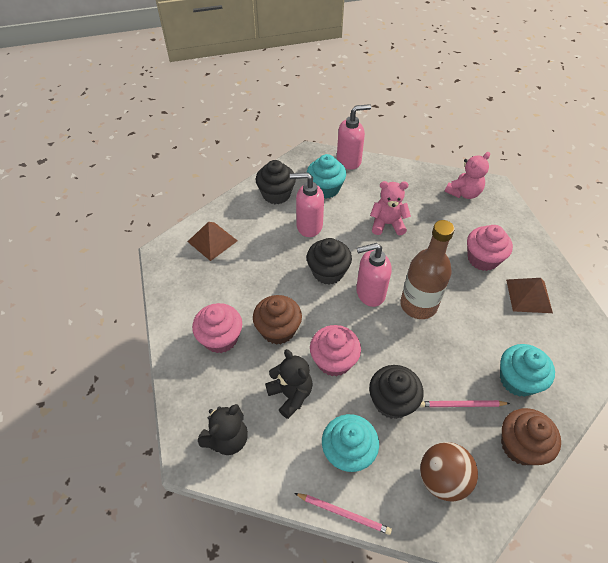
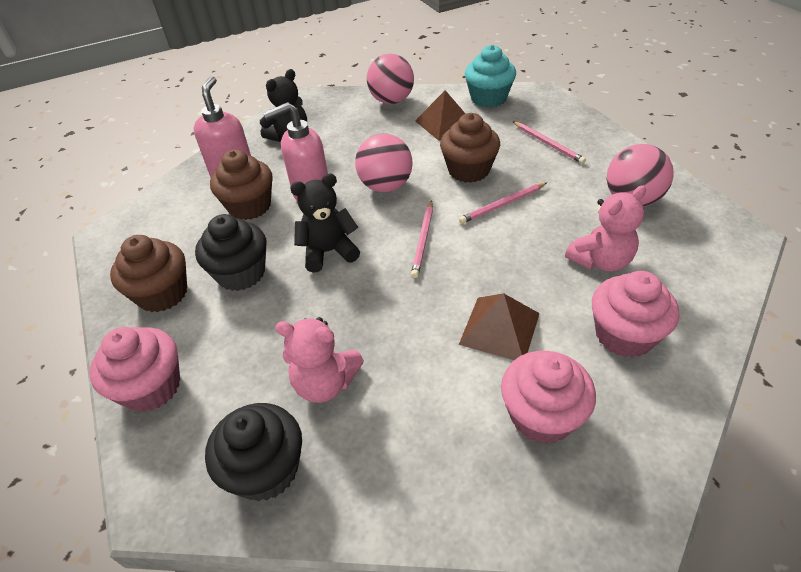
black cupcake: 3 -> 2
brown ball: 1 -> 0
brown bottle: 1 -> 0
brown cupcake: 2 -> 3
pink ball: 0 -> 3
pink pencil: 2 -> 3
pink soap dispenser: 3 -> 2
turquoise cupcake: 3 -> 1

